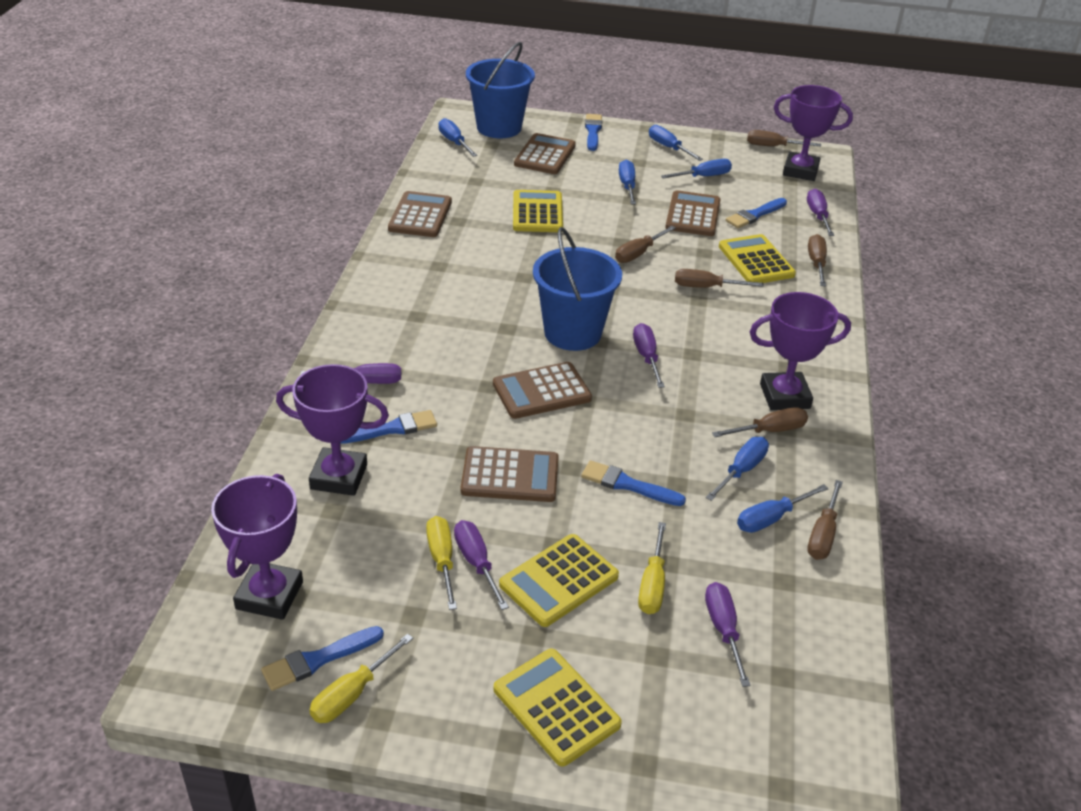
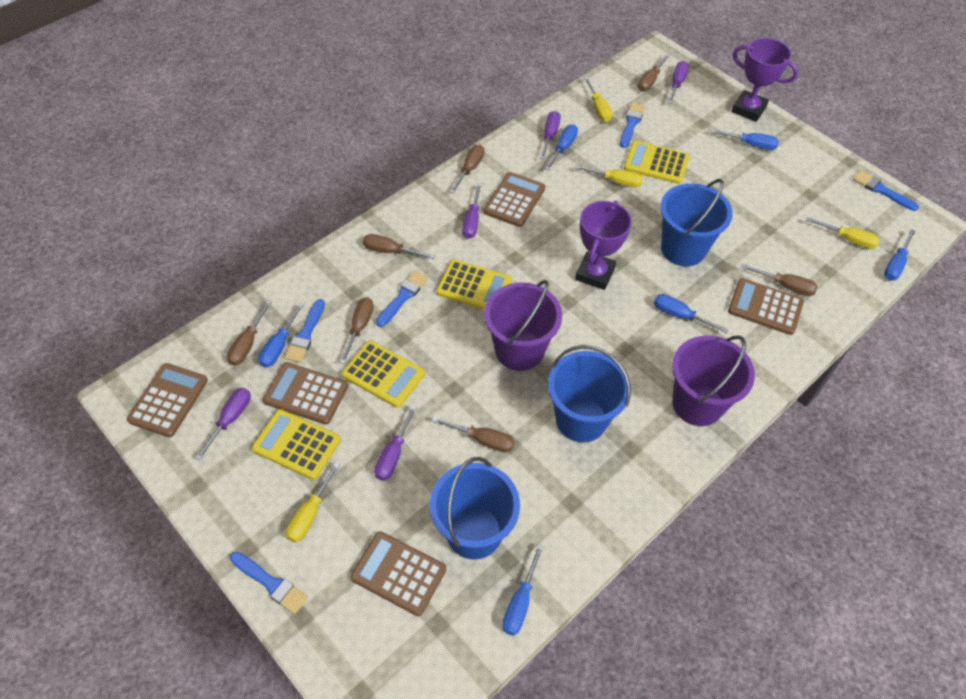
blue bucket: 2 -> 3
brown screwdriver: 6 -> 7
purple bucket: 0 -> 2
purple trophy: 4 -> 2
yellow screwdriver: 3 -> 4

